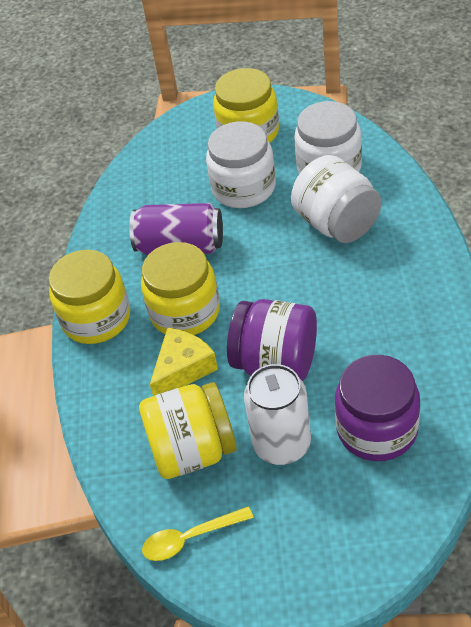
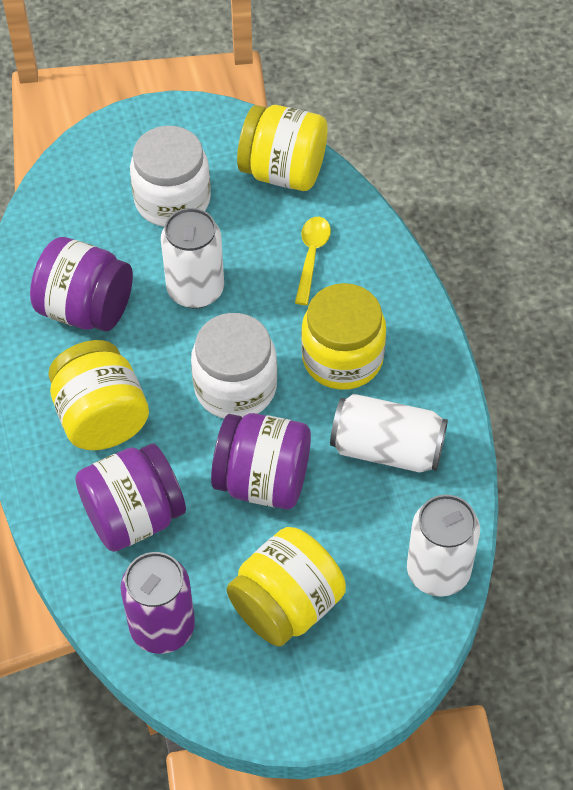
purple jar: 2 -> 3
white can: 1 -> 3
white jar: 3 -> 2
yellow cheese: 1 -> 0

